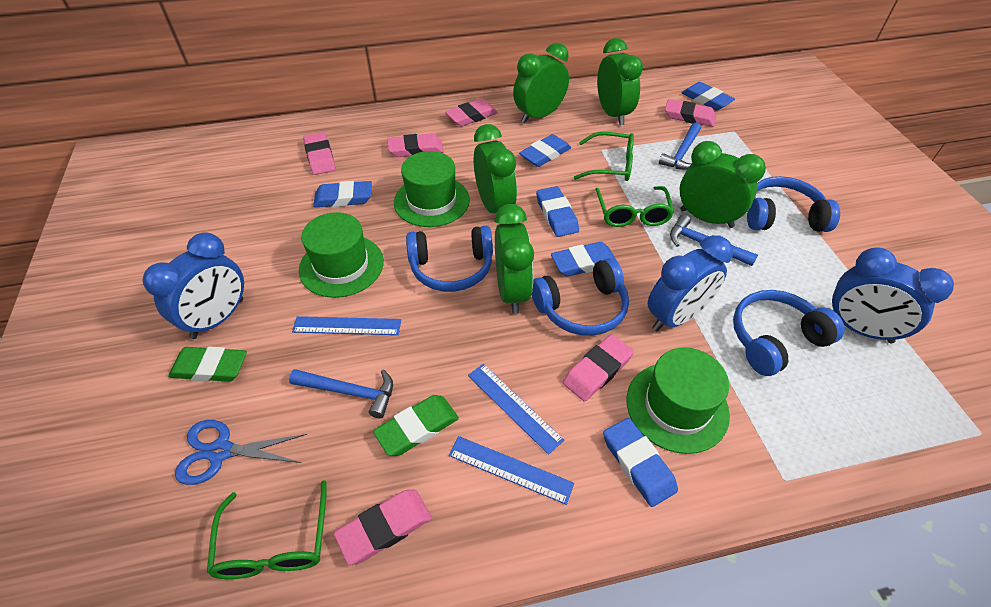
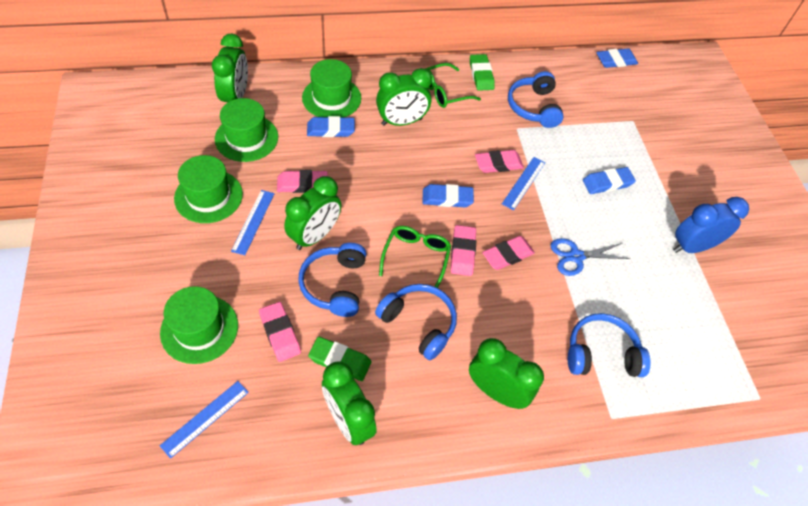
blue clock: 3 -> 1
blue eraser: 6 -> 4
blue hammer: 3 -> 0
green glasses: 3 -> 2
green hat: 3 -> 4
pink eraser: 6 -> 5

